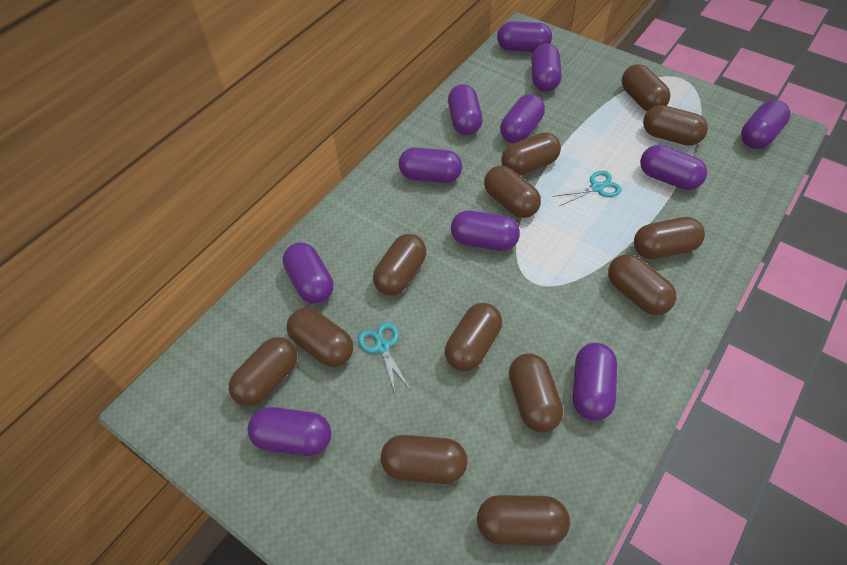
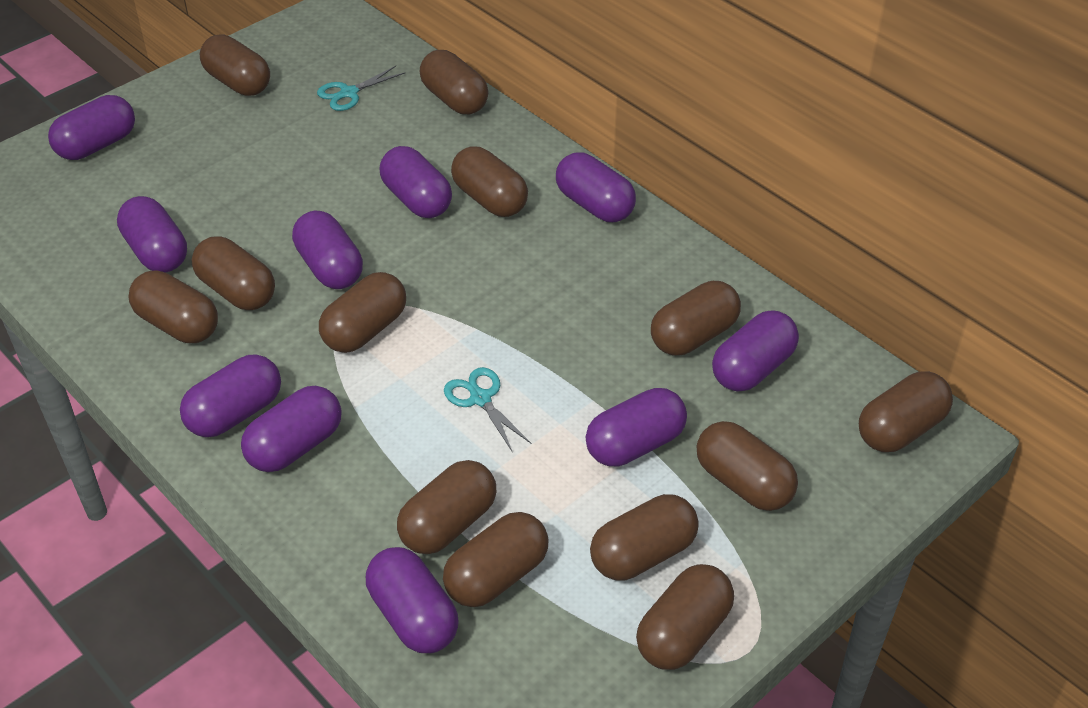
purple capsule: 11 -> 10

